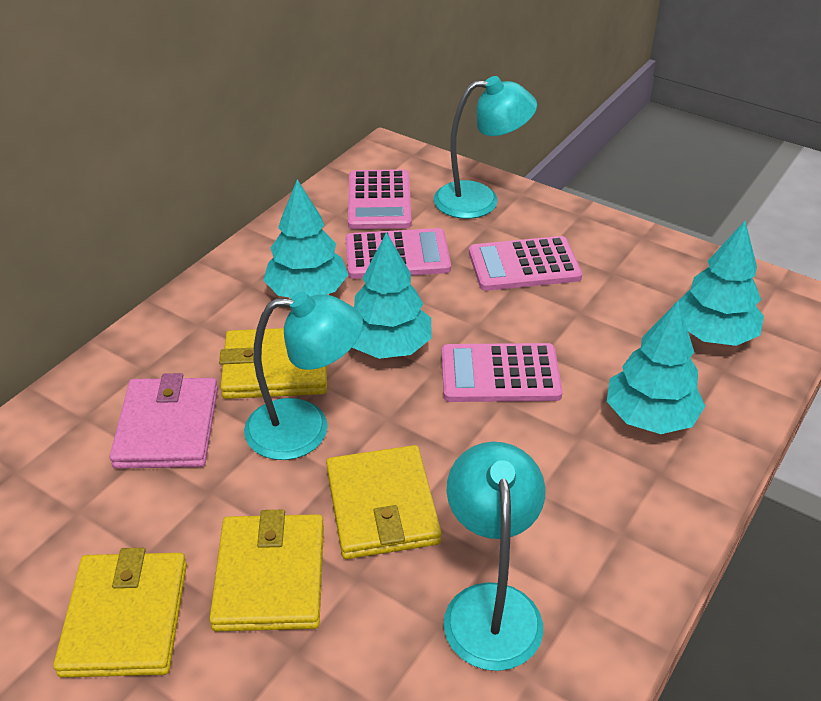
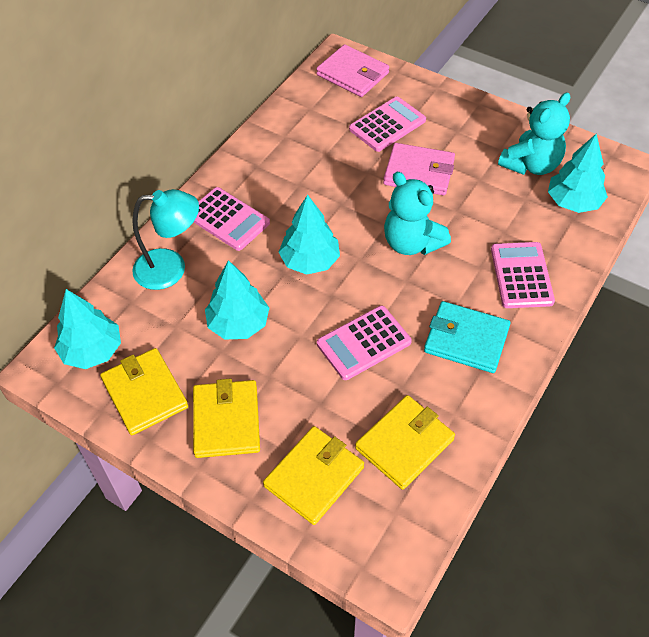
pink wallet: 1 -> 2
turquoise lamp: 3 -> 1
turquoise teddy bear: 0 -> 2
turquoise wallet: 0 -> 1

